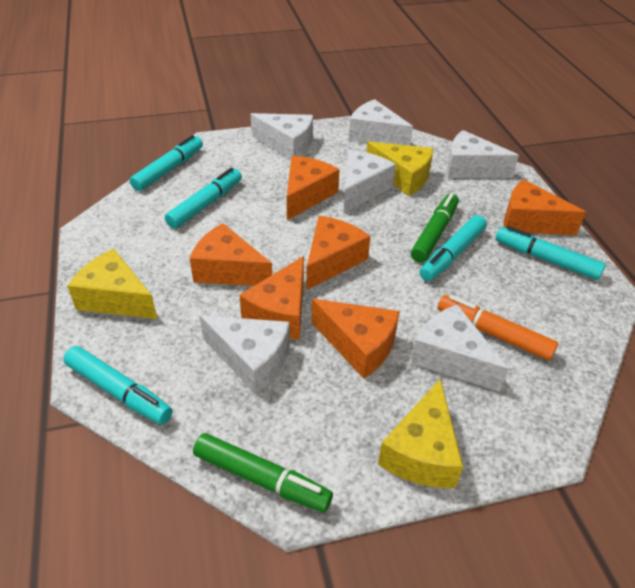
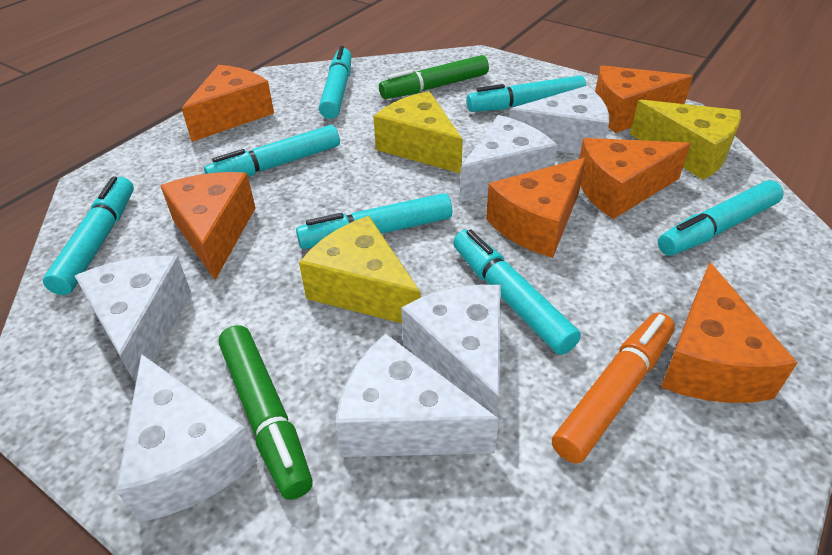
turquoise marker: 5 -> 7

